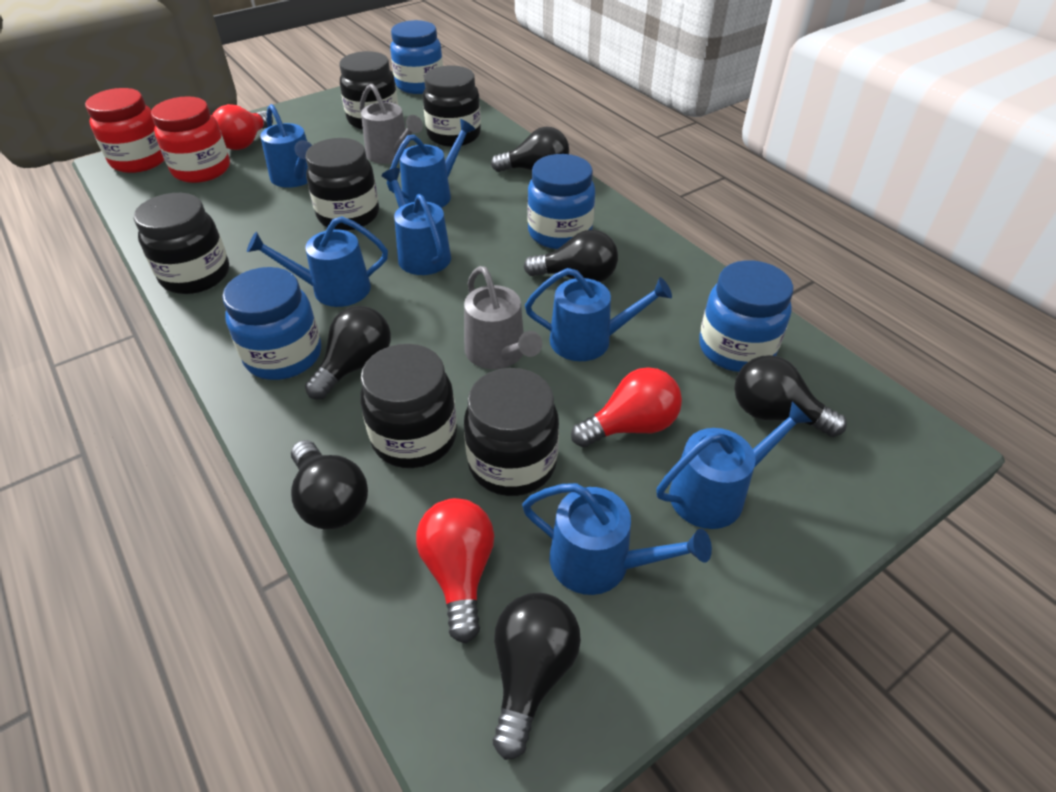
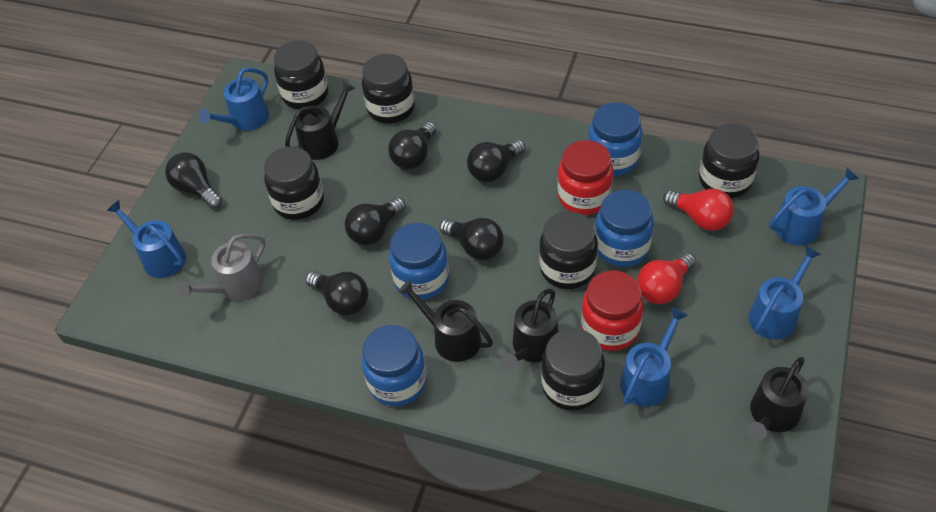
black watering can: 0 -> 4
blue watering can: 7 -> 5
grey watering can: 2 -> 1
red light bulb: 3 -> 2

